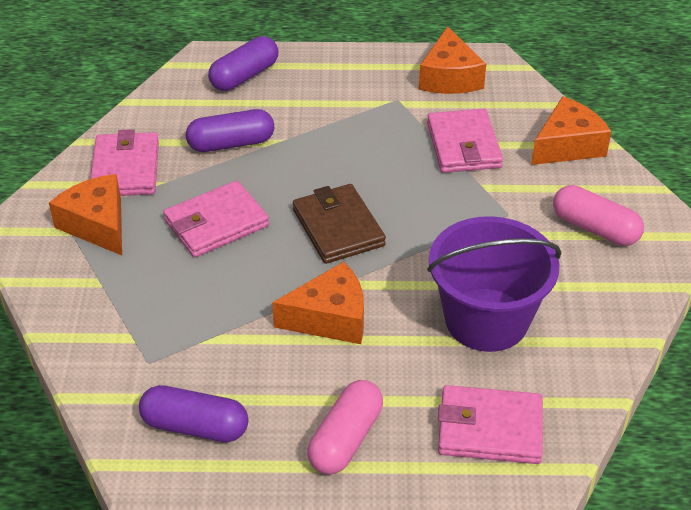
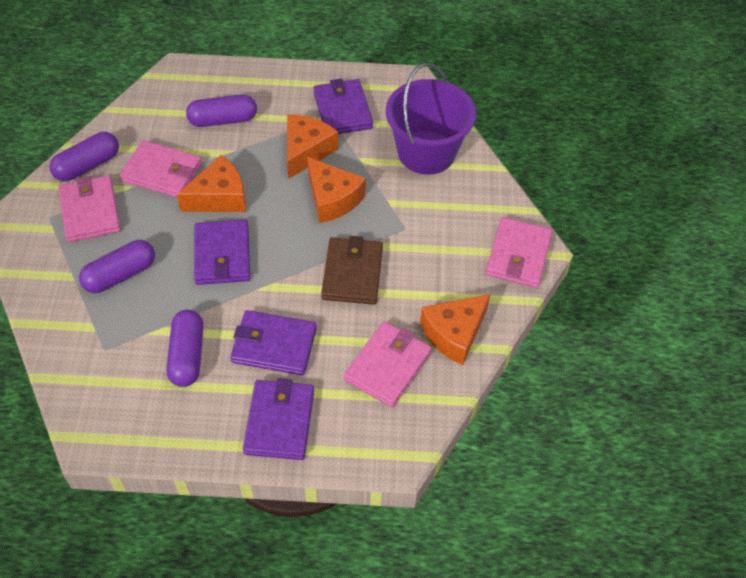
pink capsule: 2 -> 0
purple capsule: 3 -> 4
purple wallet: 0 -> 4

